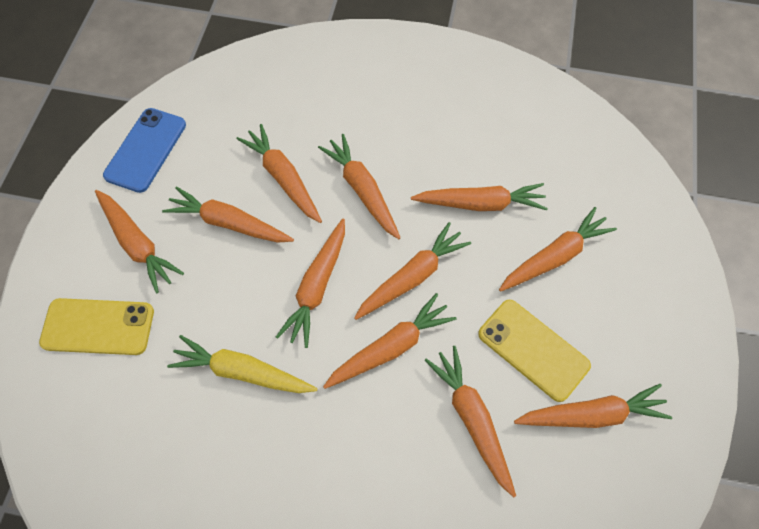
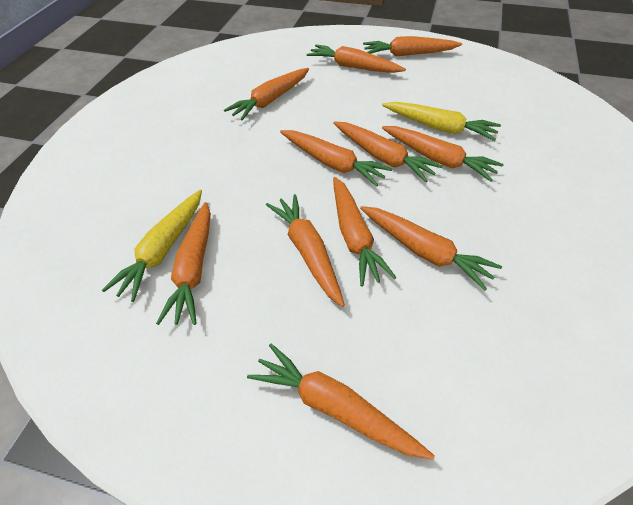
blue phone: 1 -> 0
yellow carrot: 1 -> 2
yellow phone: 2 -> 0

